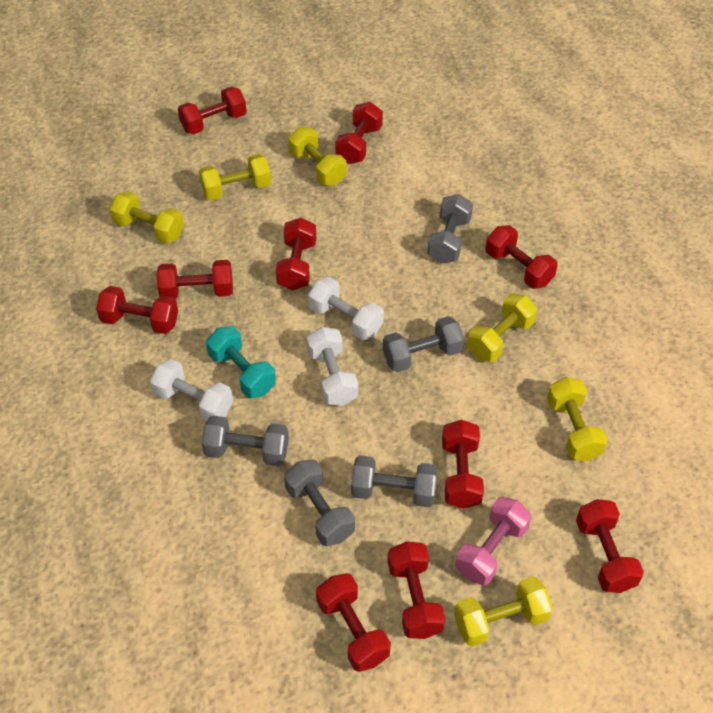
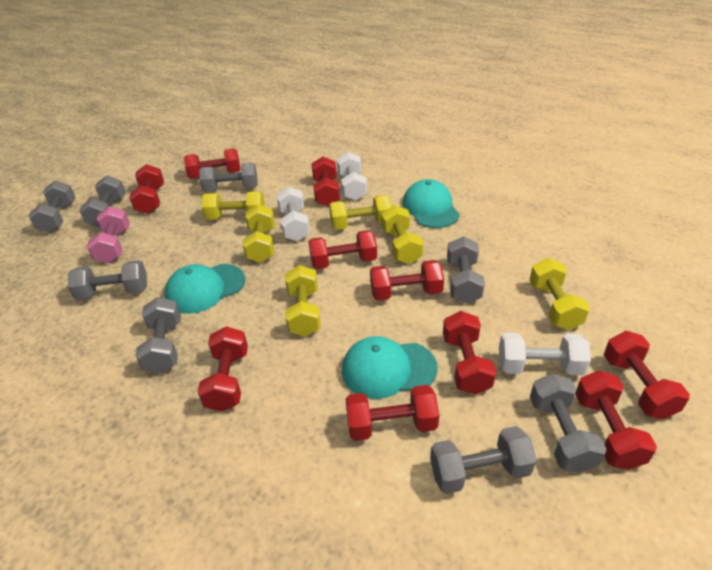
grey dumbbell: 5 -> 8
turquoise cap: 0 -> 3
turquoise dumbbell: 1 -> 0

